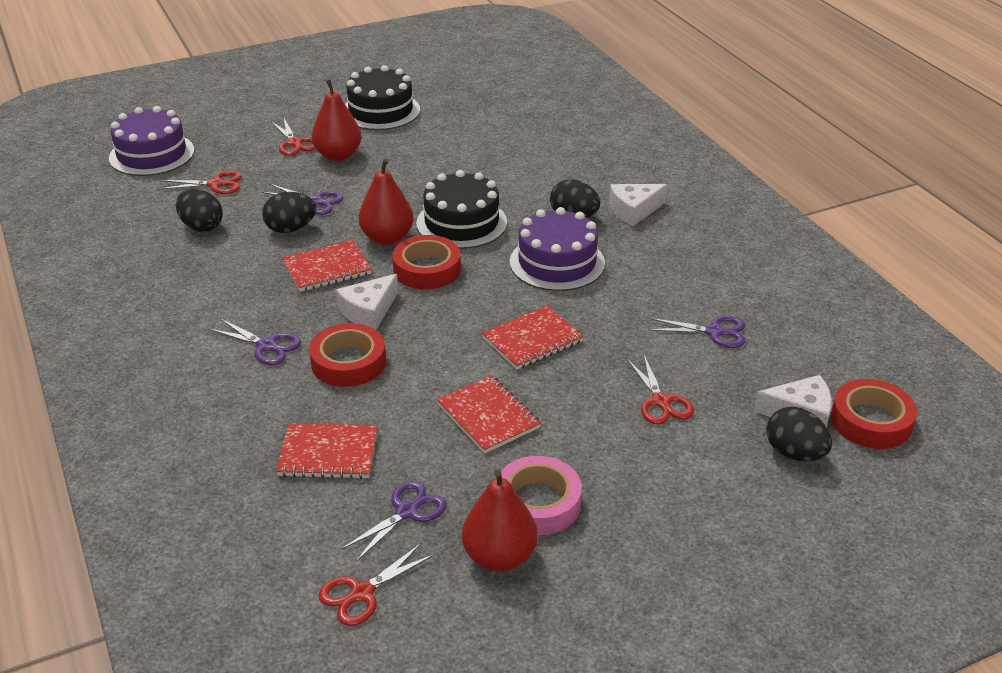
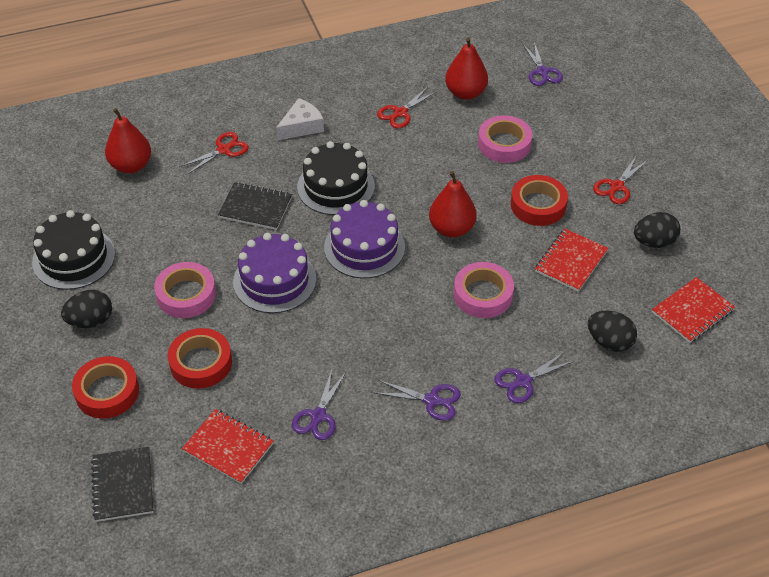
black egg: 4 -> 3
black notebook: 0 -> 2
pink tape: 1 -> 3
red notebook: 4 -> 3
red scissors: 4 -> 3
white cheese: 3 -> 1

